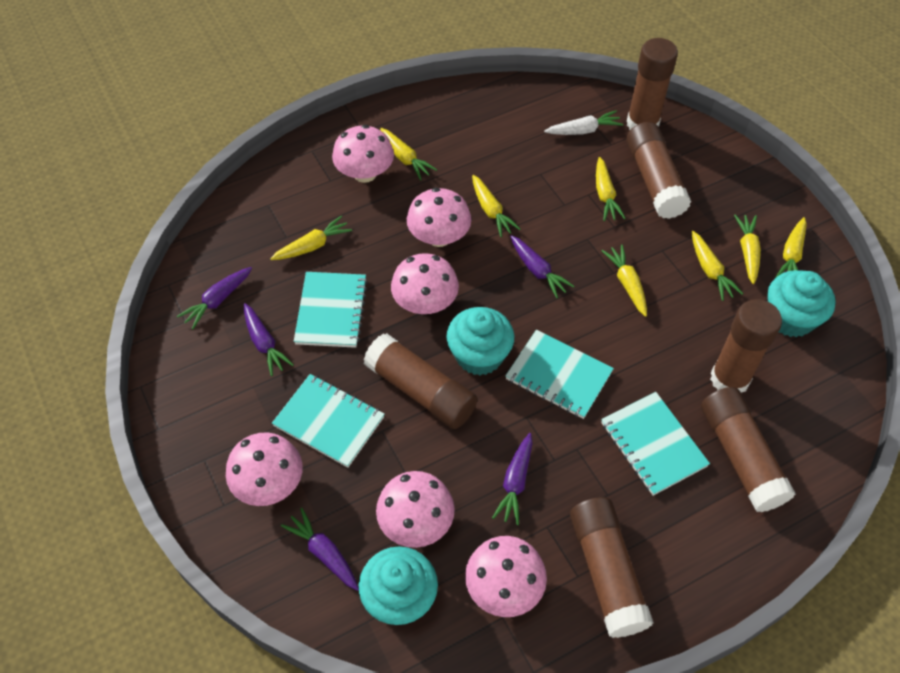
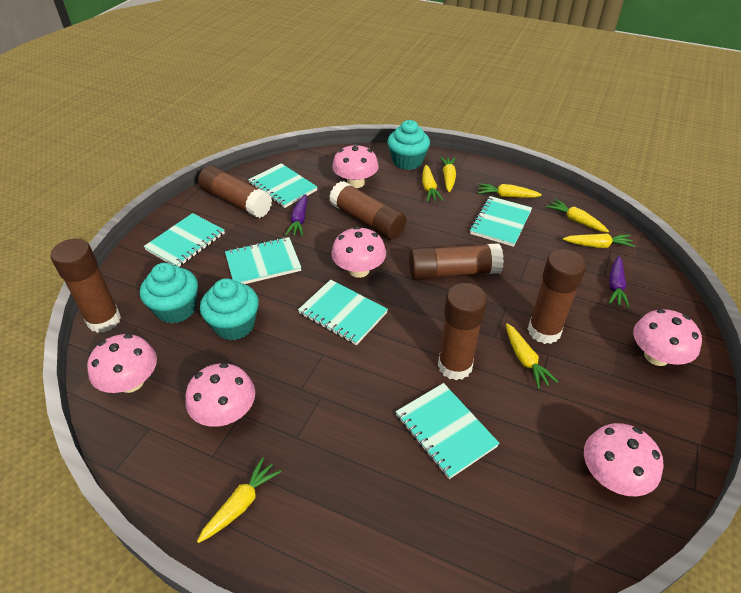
purple carrot: 5 -> 2
turquoise notebook: 4 -> 6
white carrot: 1 -> 0
yellow carrot: 8 -> 7

